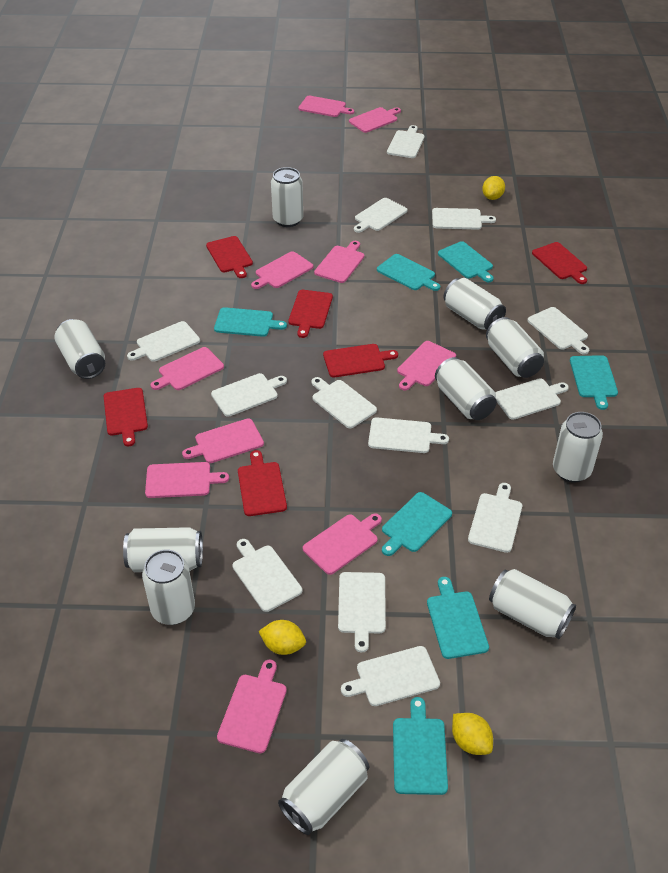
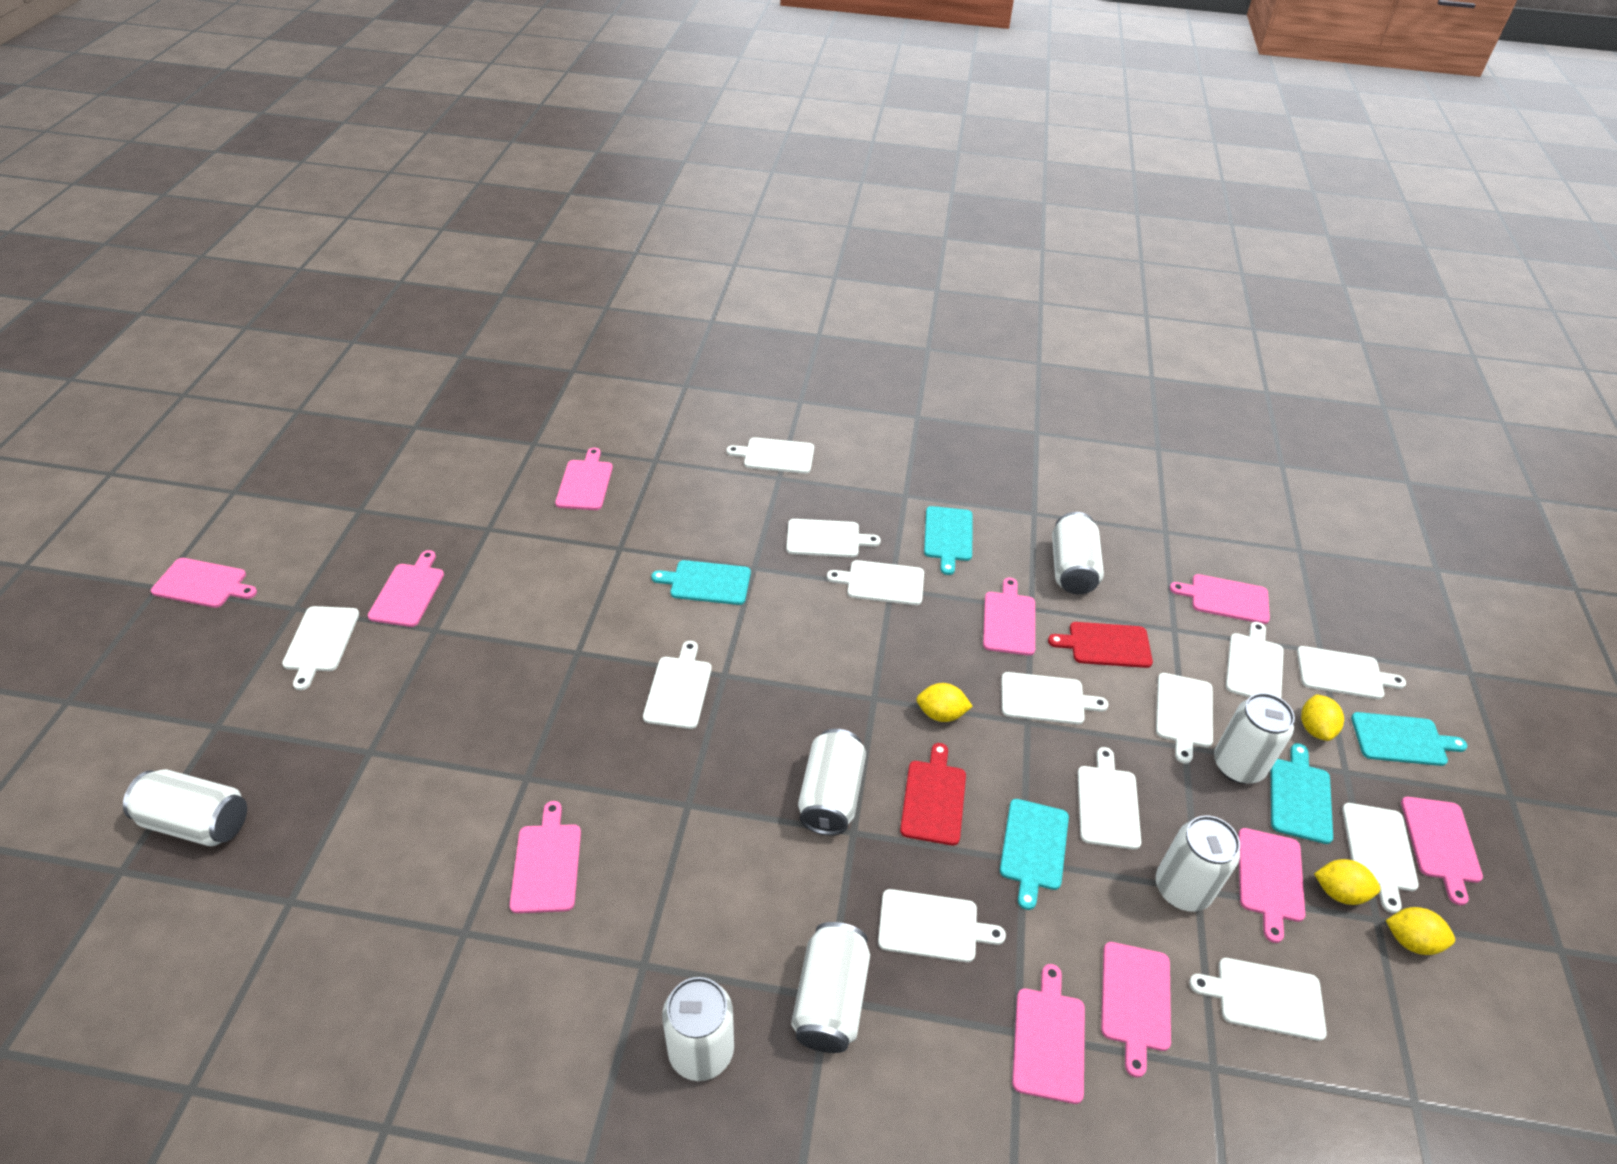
red cutting board: 6 -> 2
turquoise cutting board: 7 -> 5
white can: 10 -> 7
yellow lemon: 3 -> 4

